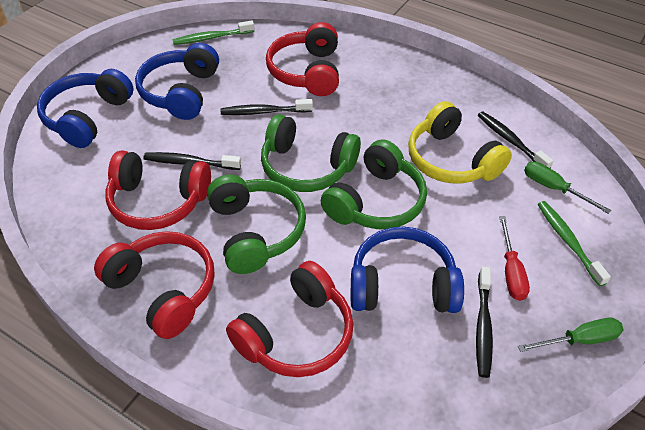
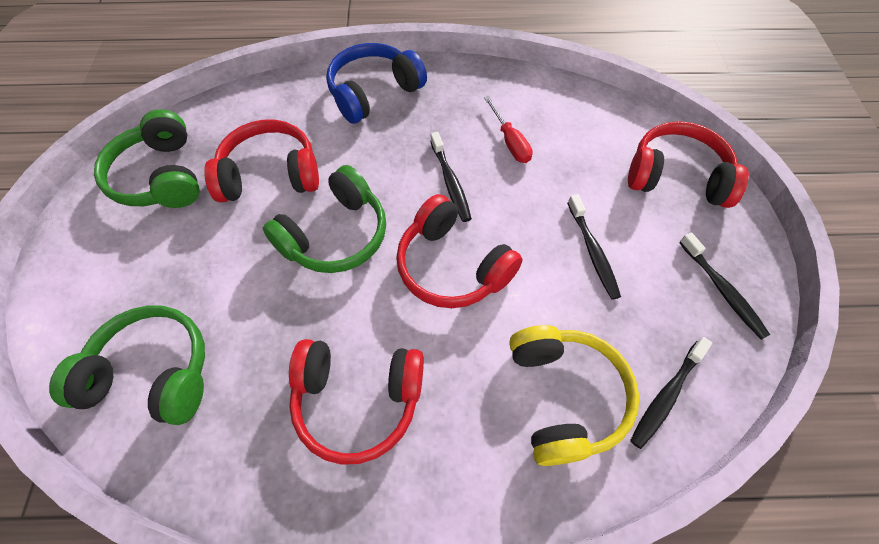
blue headphones: 3 -> 1
green screwdriver: 2 -> 0
green toothbrush: 2 -> 0

